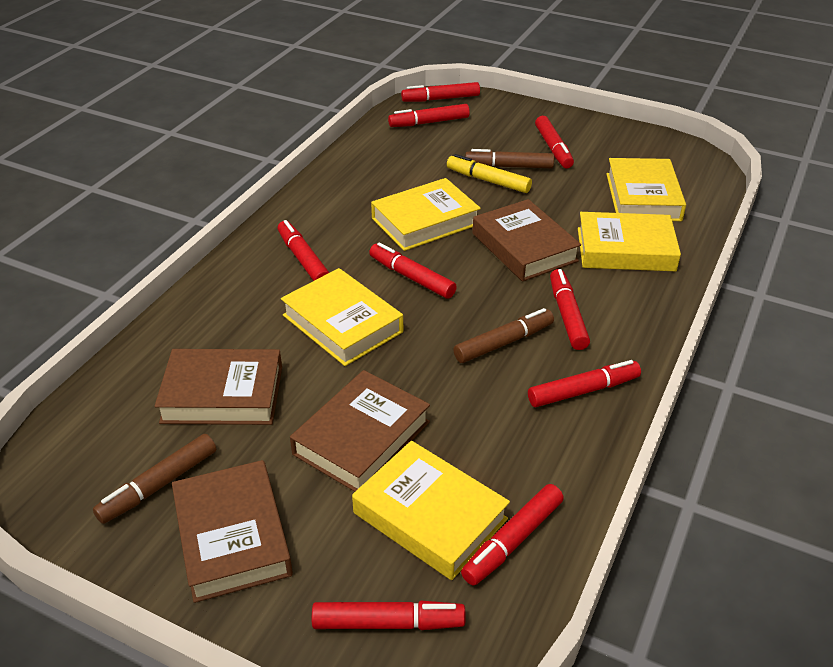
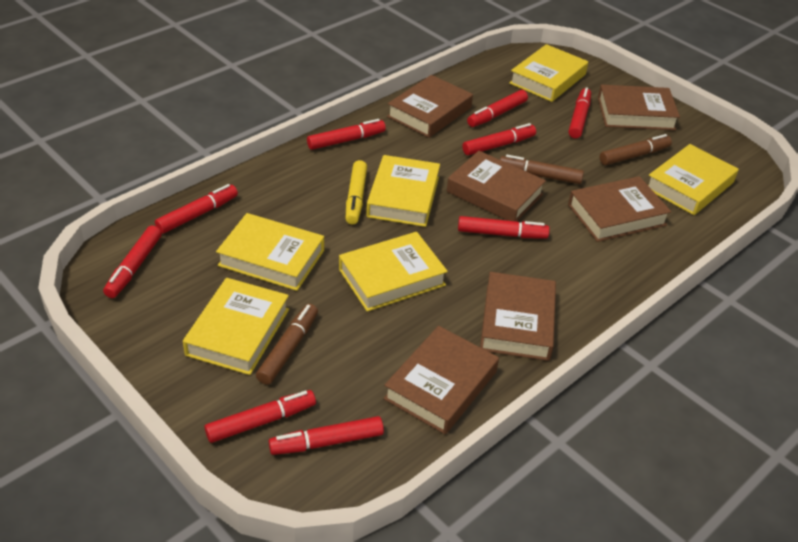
brown book: 4 -> 6
yellow book: 5 -> 6

